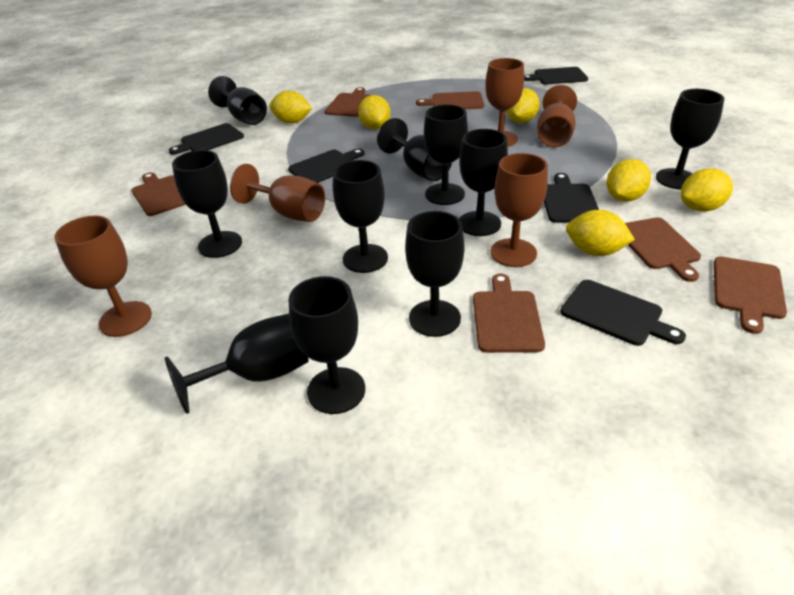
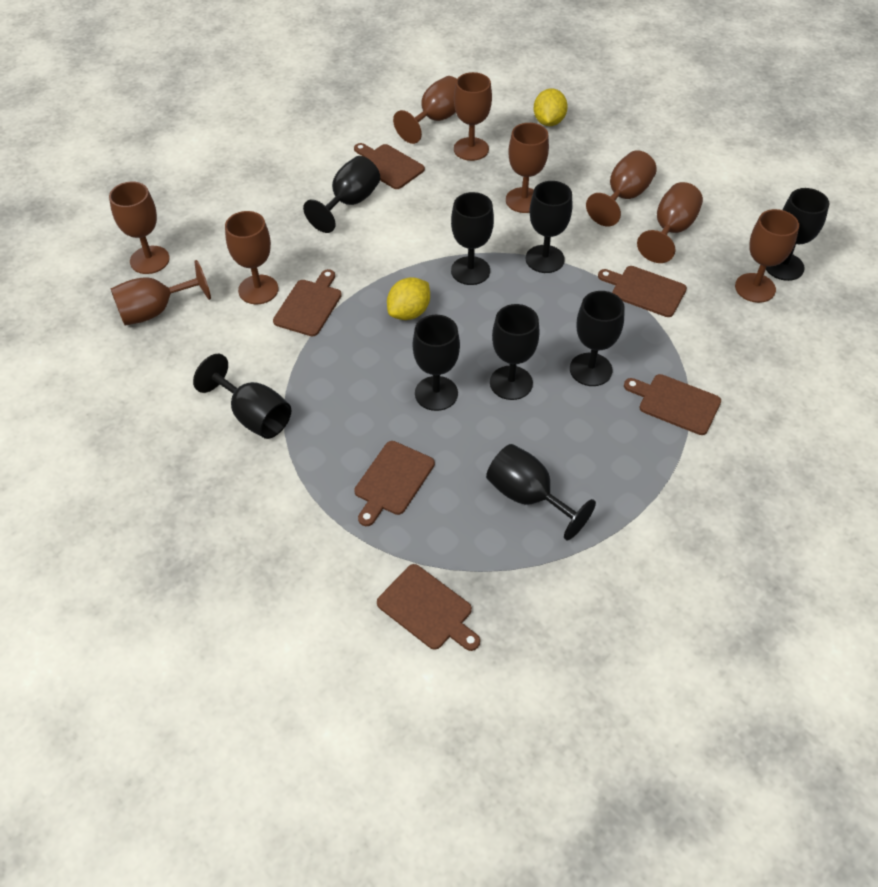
black cutting board: 5 -> 0
black goblet: 10 -> 9
brown goblet: 5 -> 9
yellow lemon: 6 -> 2

